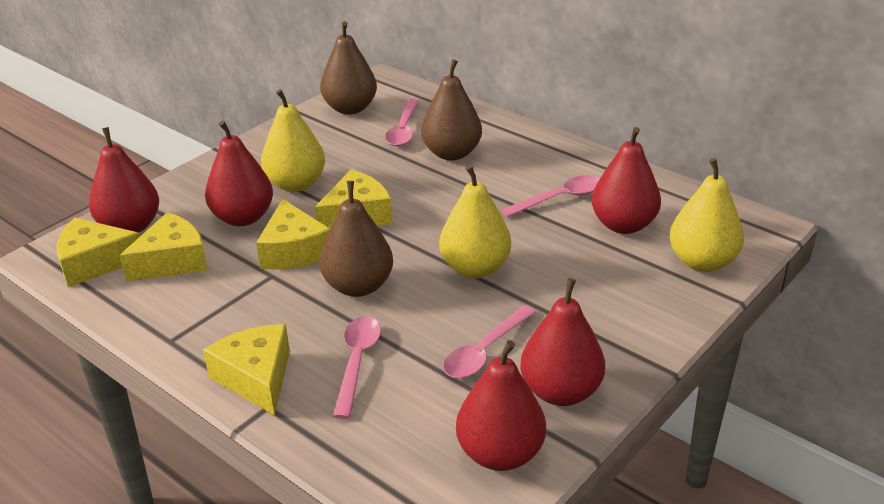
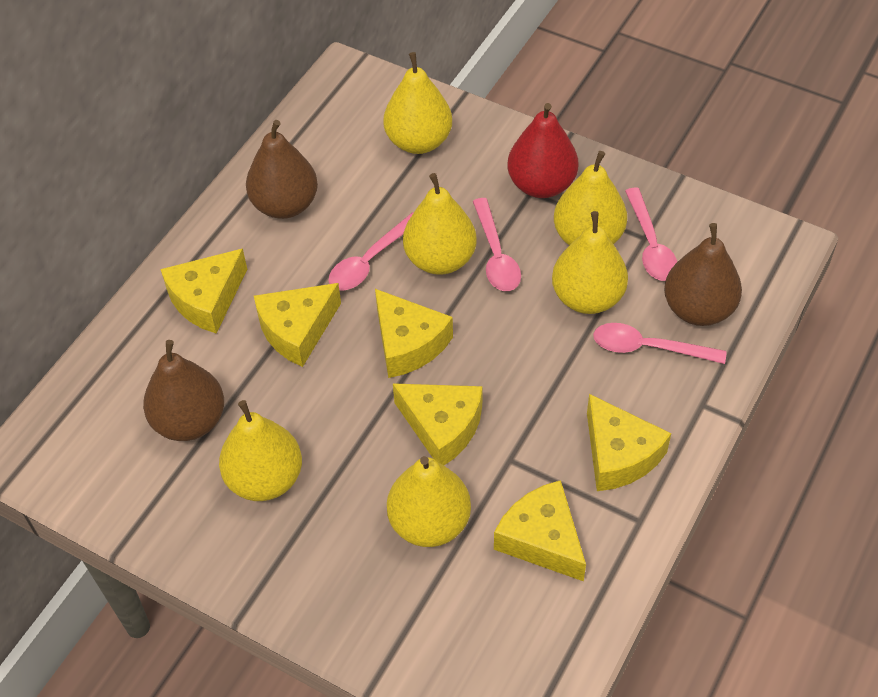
red pear: 5 -> 1
yellow cheese: 5 -> 6
yellow pear: 3 -> 6

